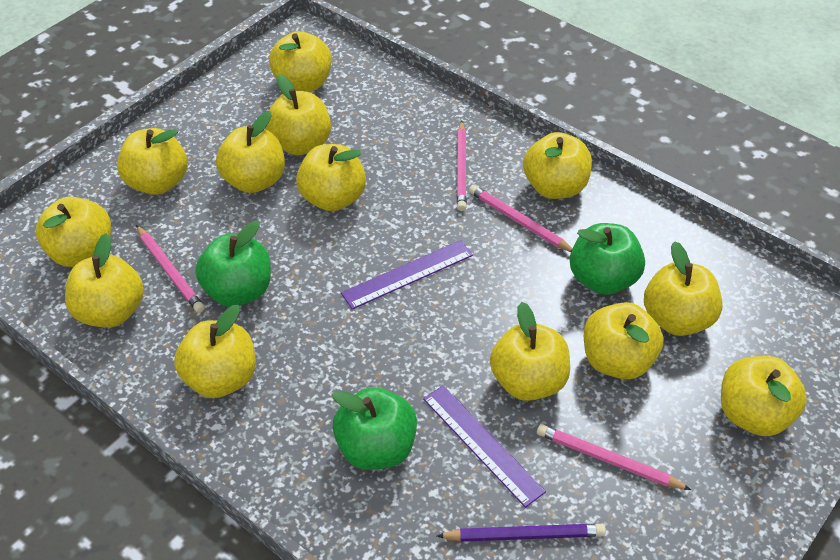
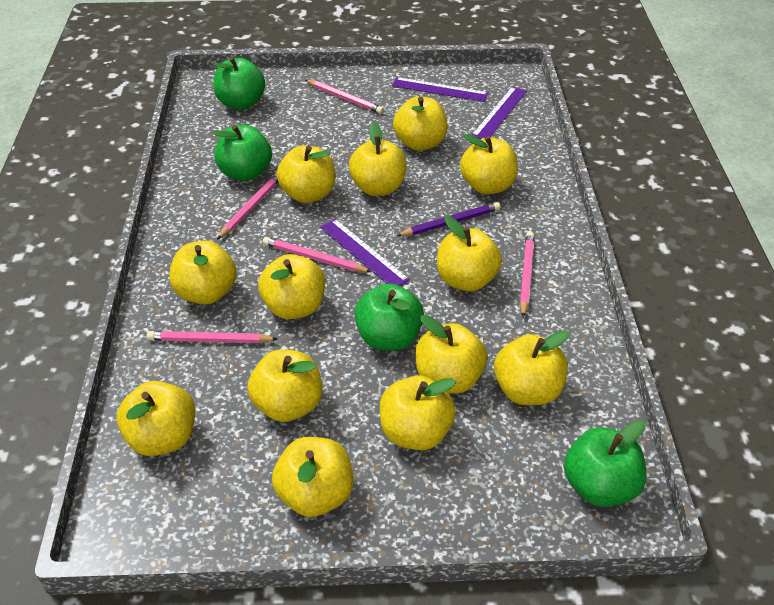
green apple: 3 -> 4
pink pencil: 4 -> 5
purple ruler: 2 -> 3

